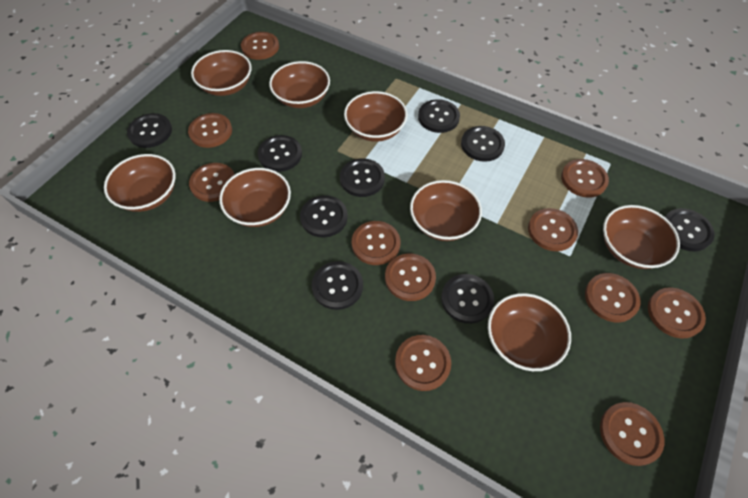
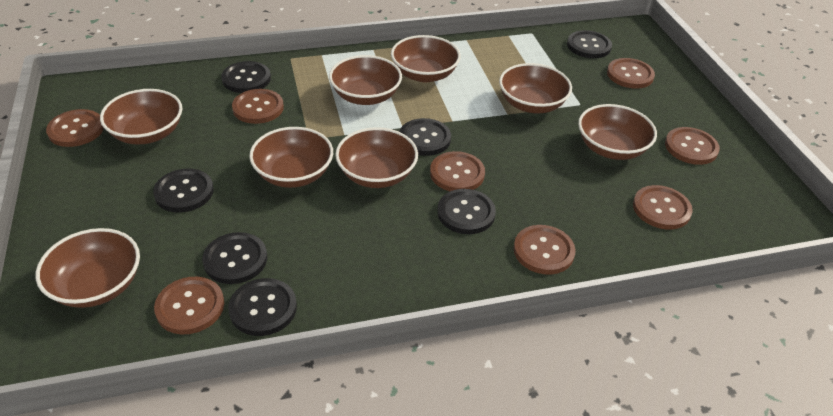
black button: 9 -> 7
brown button: 11 -> 8

